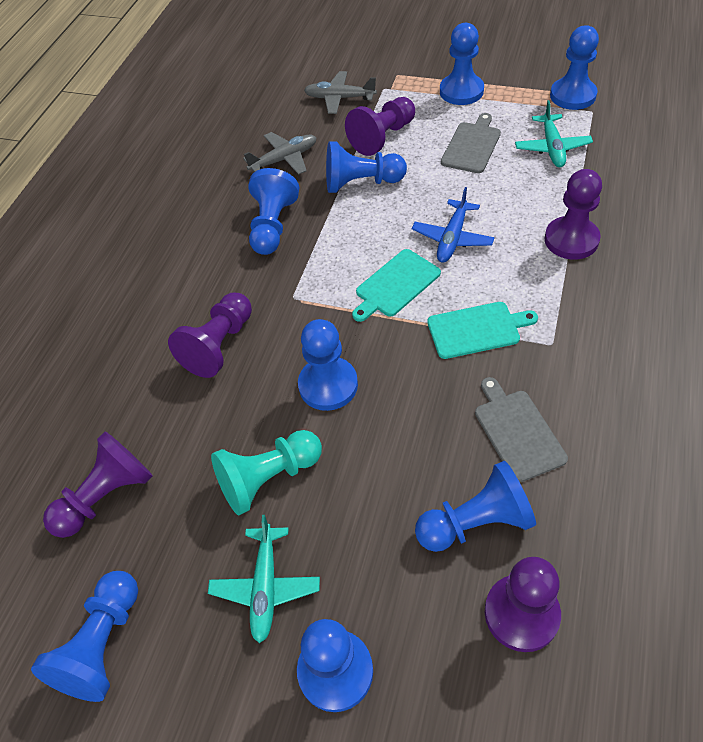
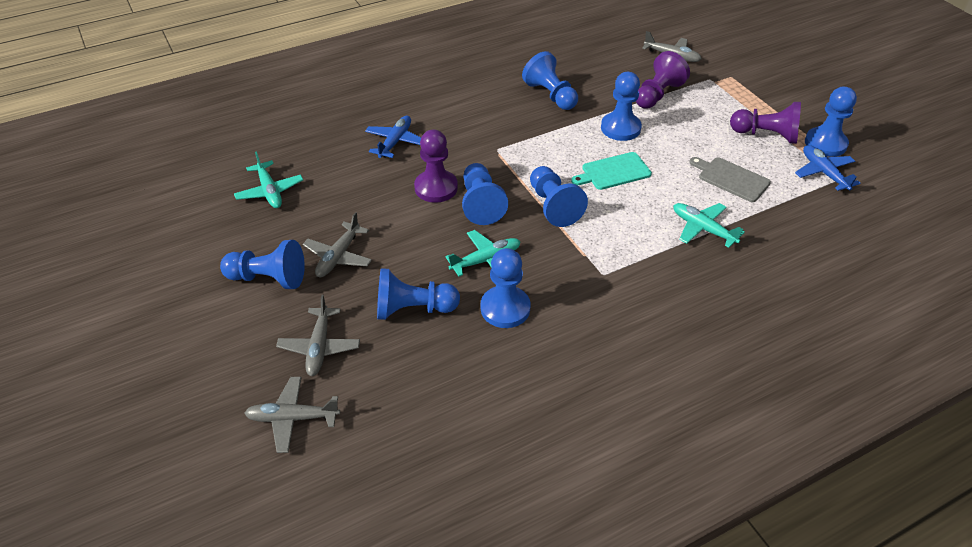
blue plane: 1 -> 2
grey cutting board: 2 -> 1
grey plane: 2 -> 4
purple pawn: 5 -> 3
turquoise cutting board: 2 -> 1
turquoise pawn: 1 -> 0
turquoise plane: 2 -> 3

